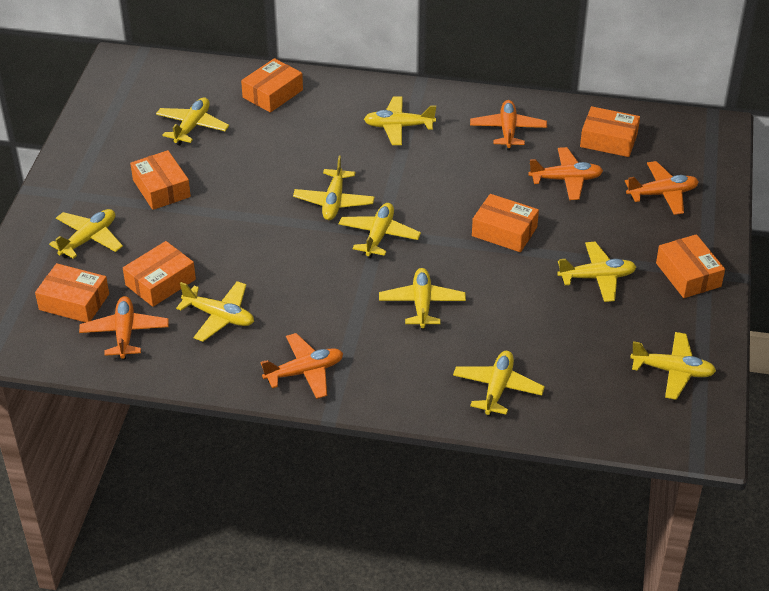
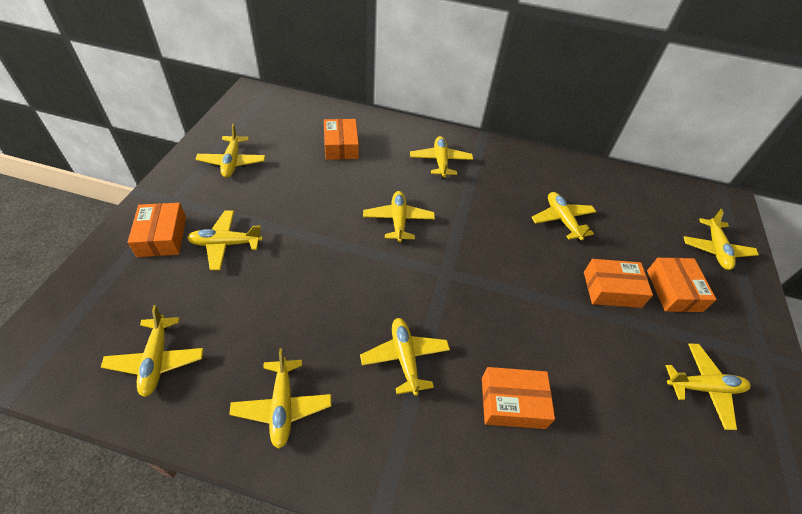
orange box: 7 -> 5
orange plane: 5 -> 0

